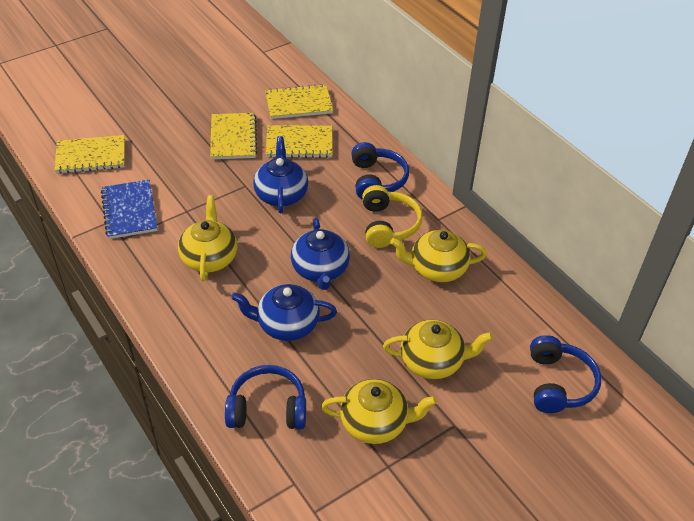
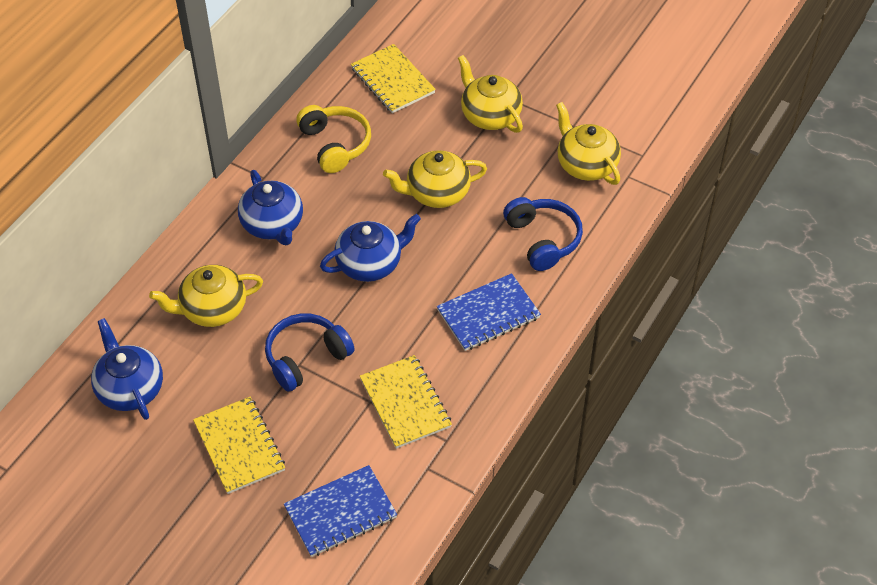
blue headphones: 3 -> 2
blue notebook: 1 -> 2
yellow notebook: 4 -> 3

